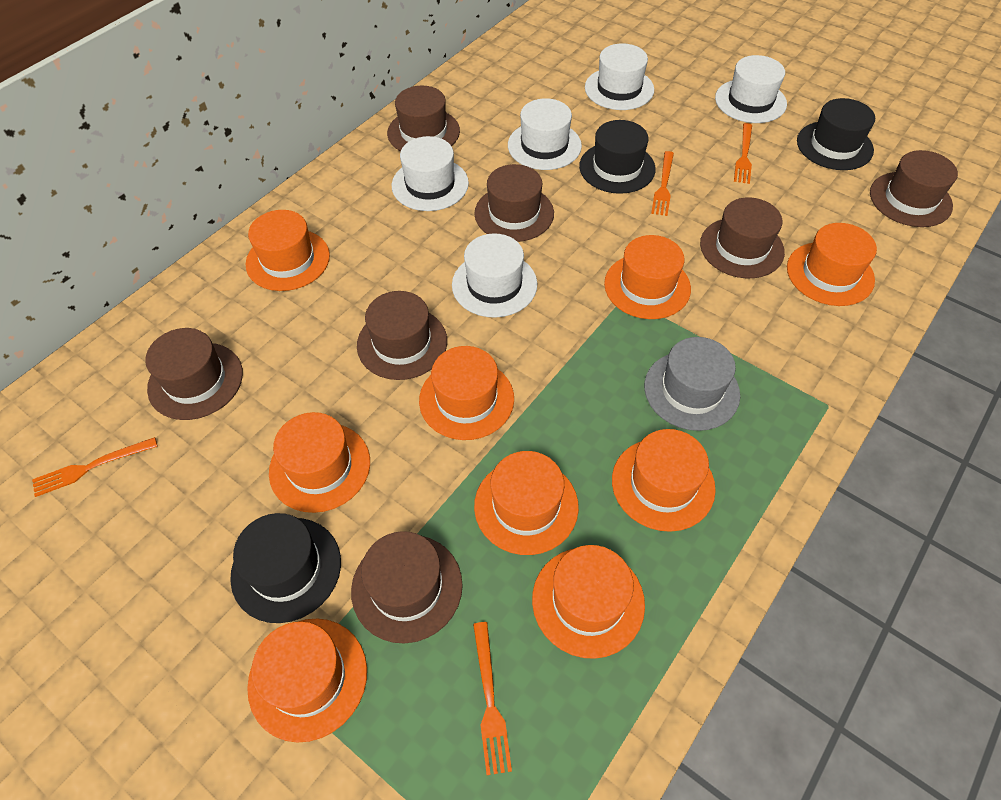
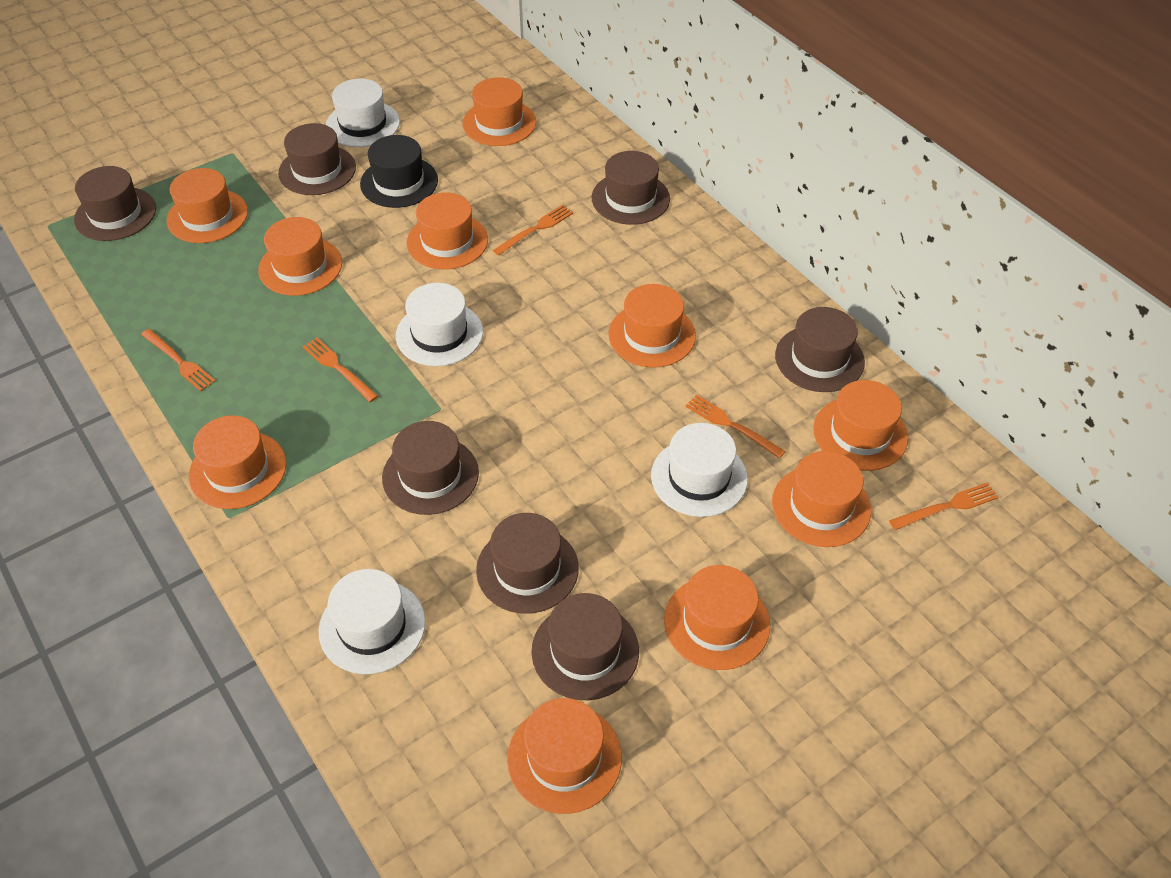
black hat: 3 -> 1
grey hat: 1 -> 0
orange fork: 4 -> 5
orange hat: 9 -> 10
white hat: 5 -> 4

